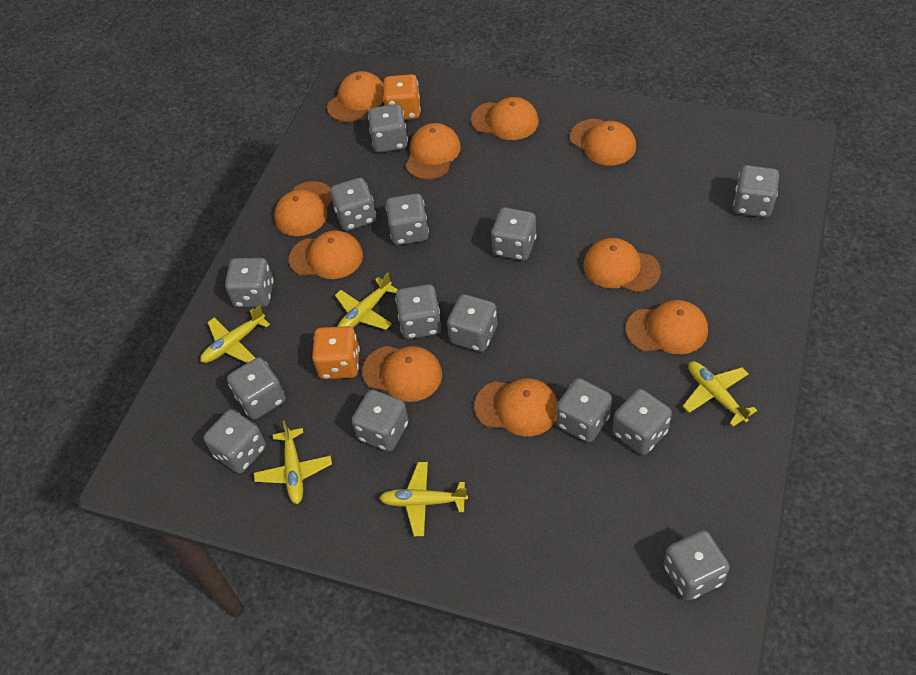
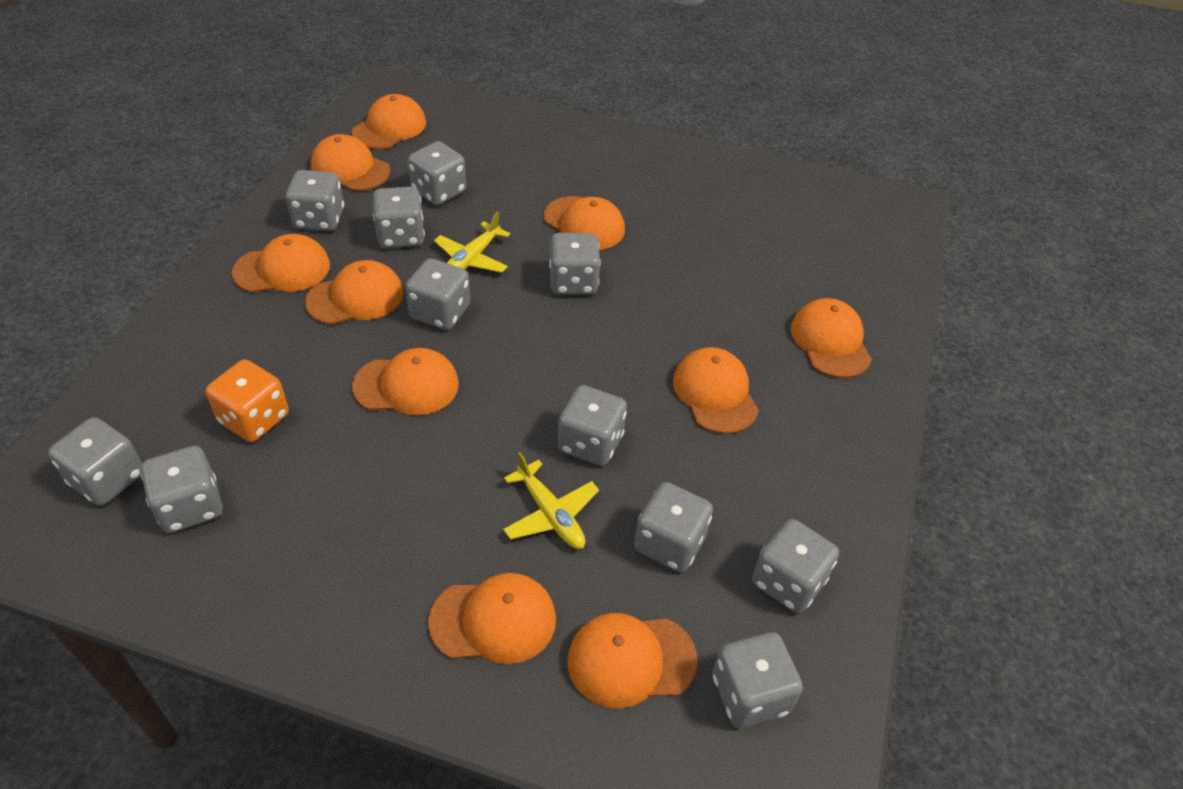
grey dice: 14 -> 11
orange dice: 2 -> 1
yellow plane: 5 -> 2

